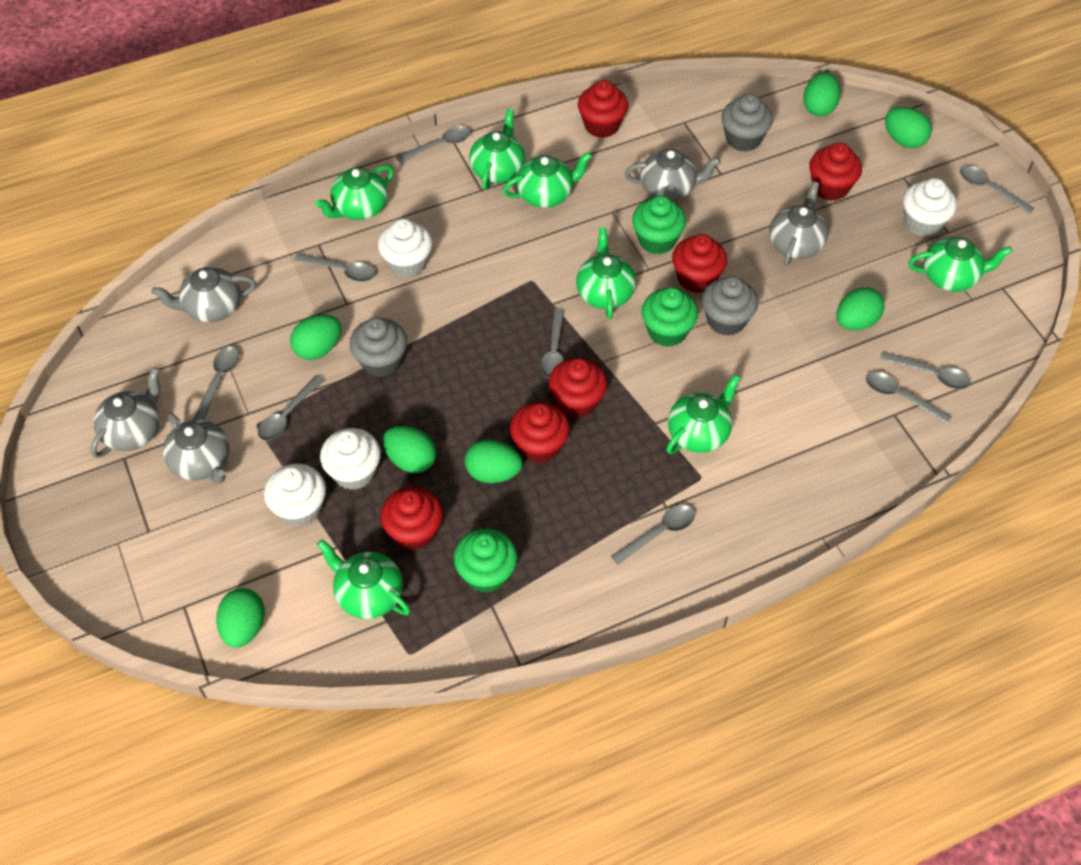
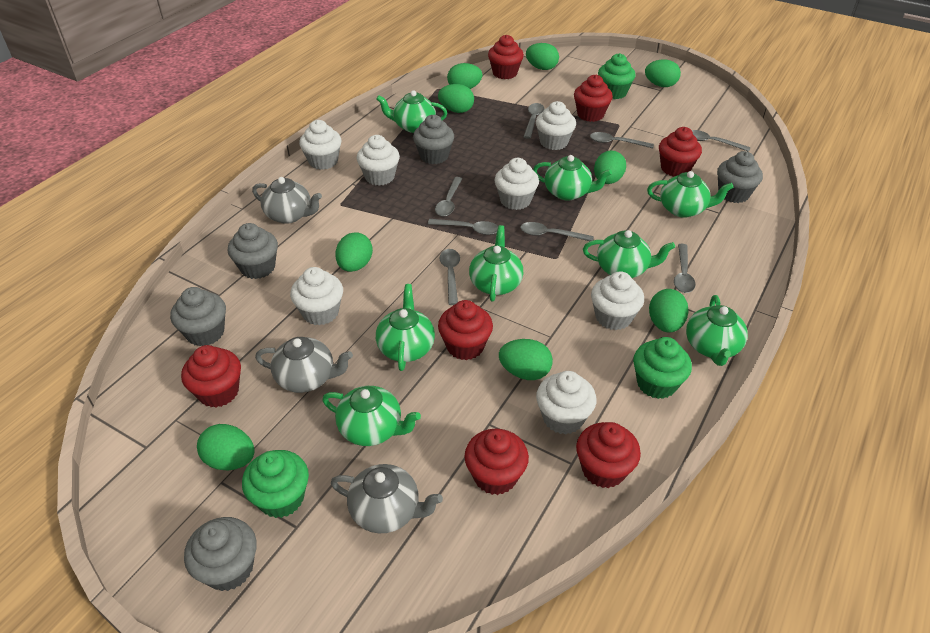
green egg: 7 -> 9
green teapot: 7 -> 8
grey cupcake: 3 -> 5
grey spoon: 9 -> 8
grey teapot: 5 -> 3
red cupcake: 6 -> 7
white cupcake: 4 -> 7

